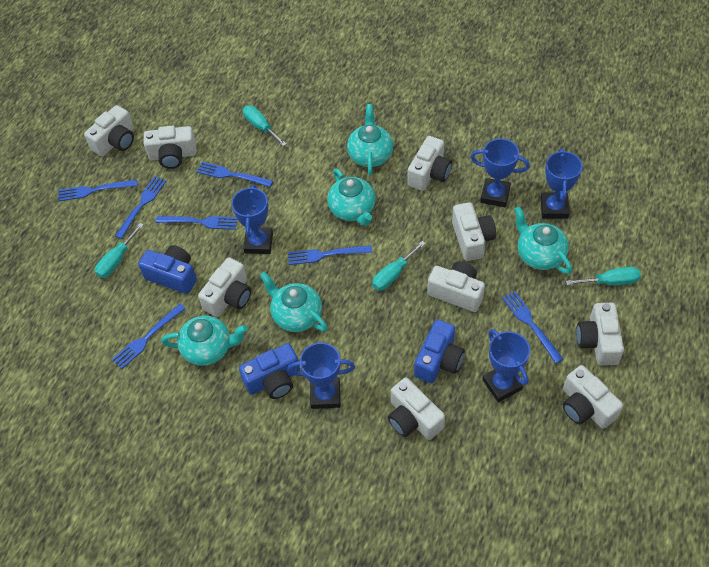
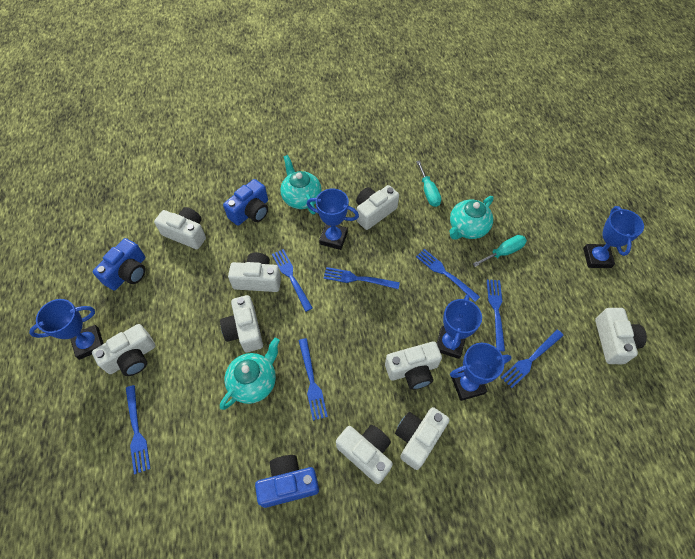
turquoise screwdriver: 4 -> 2
turquoise teapot: 5 -> 3

